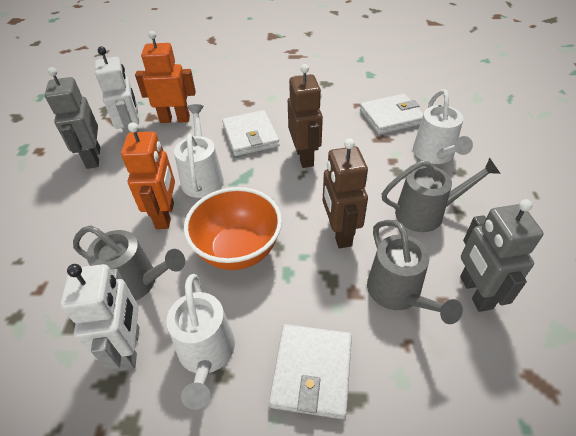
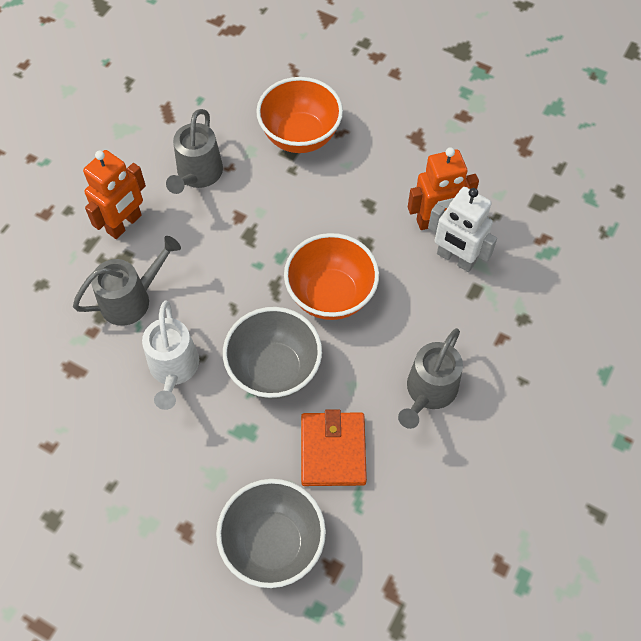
brown robot: 2 -> 0
grey bowl: 0 -> 2
grey robot: 2 -> 0
orange bowl: 1 -> 2
orange wallet: 0 -> 1
white robot: 2 -> 1
white wallet: 3 -> 0
white watering can: 3 -> 1

